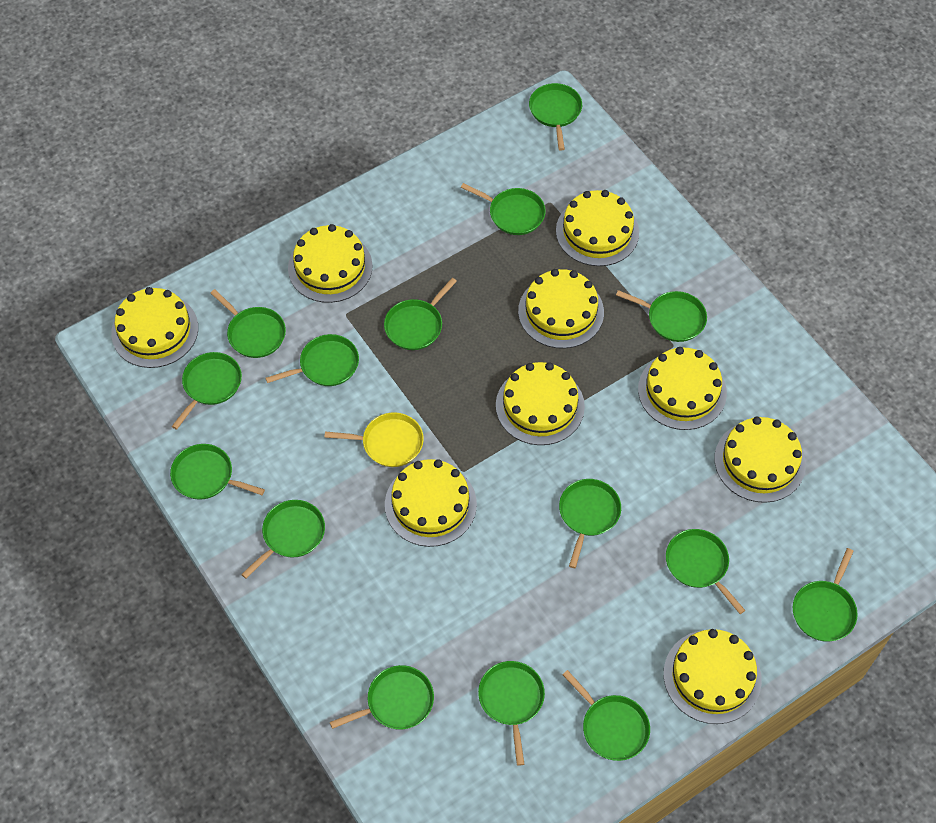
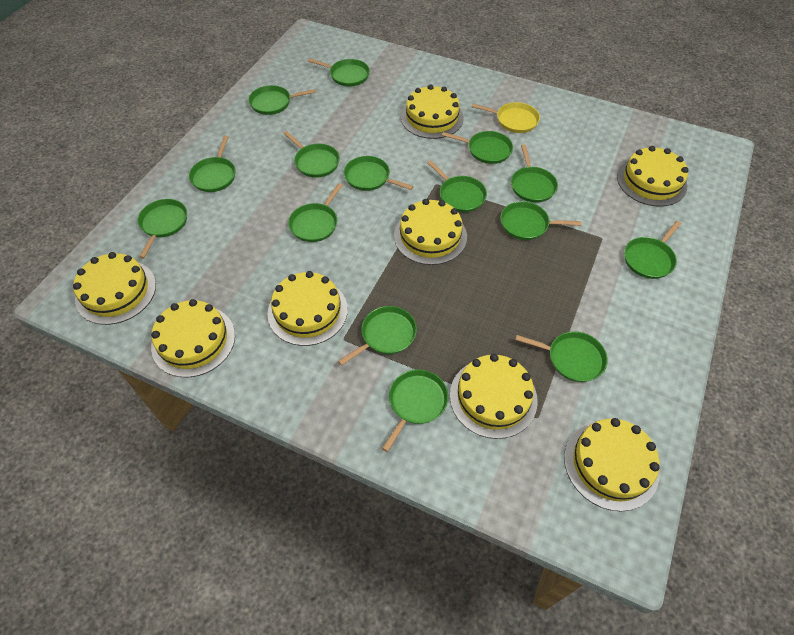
yellow cake: 9 -> 8

